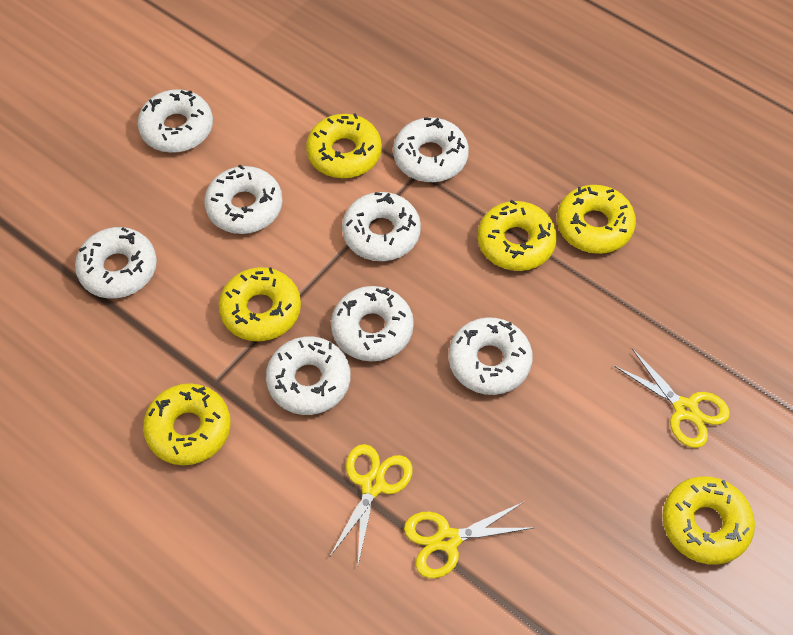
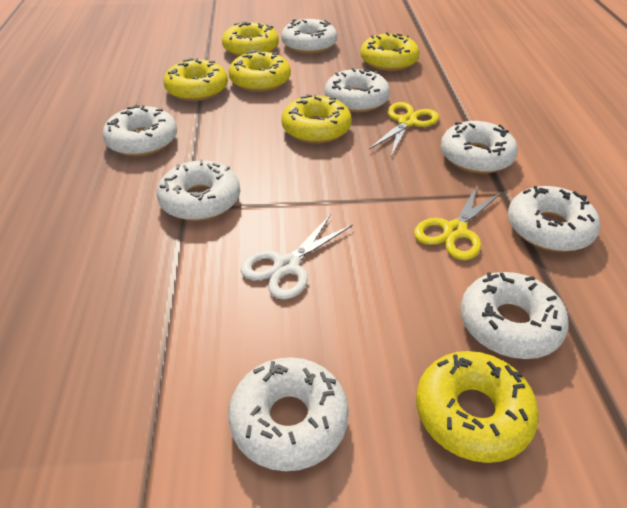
white scissors: 0 -> 1
yellow scissors: 3 -> 2

